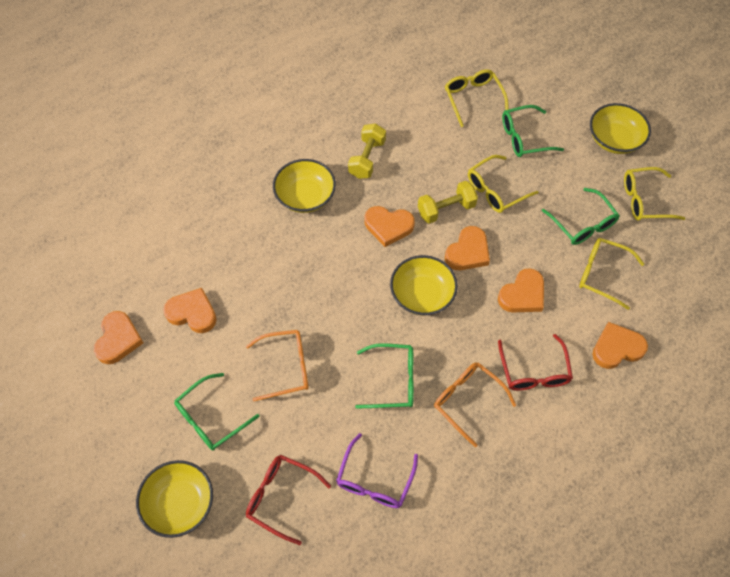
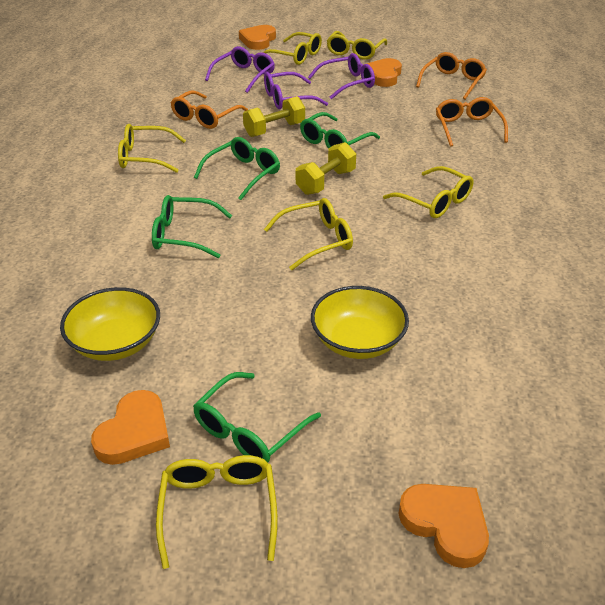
orange glasses: 2 -> 3
orange heart: 6 -> 4
purple glasses: 1 -> 3
red glasses: 2 -> 0
yellow bowl: 4 -> 2
yellow glasses: 4 -> 6

